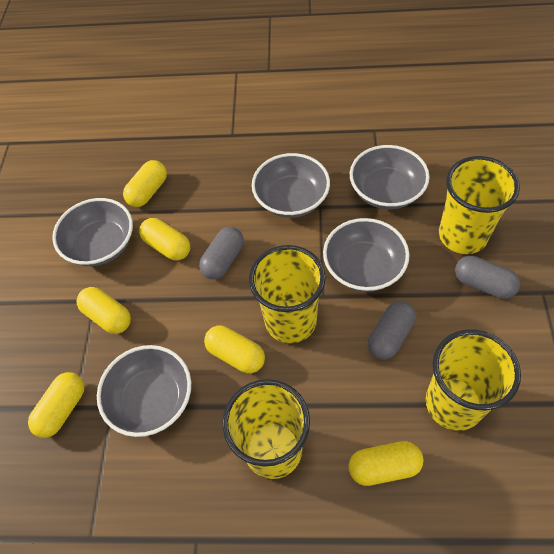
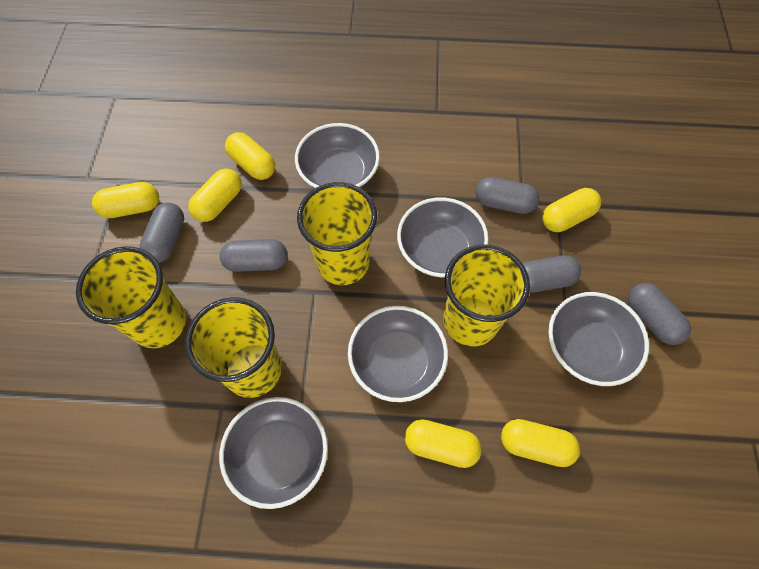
grey capsule: 3 -> 5

